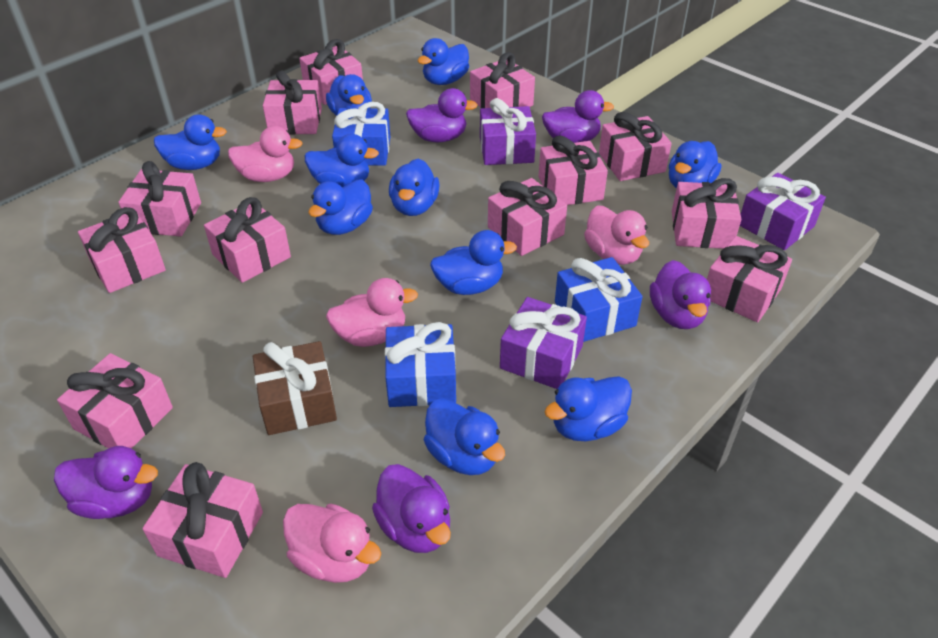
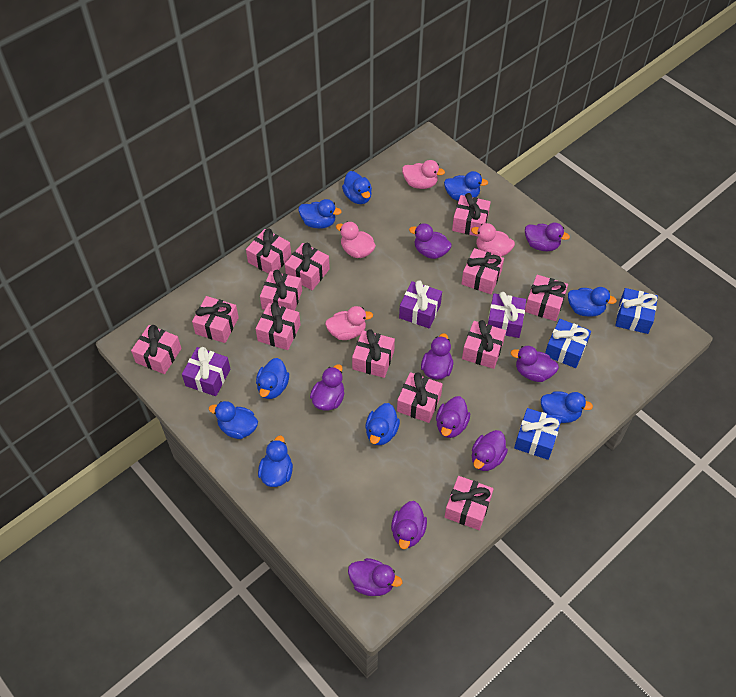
blue duck: 10 -> 9
brown gift: 1 -> 0
purple duck: 5 -> 9

